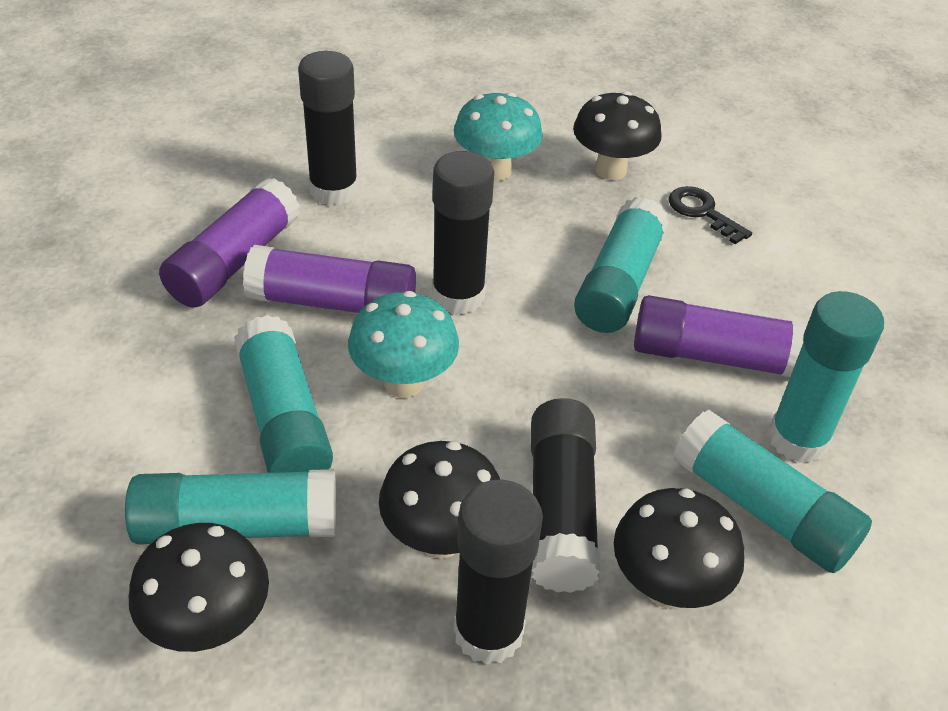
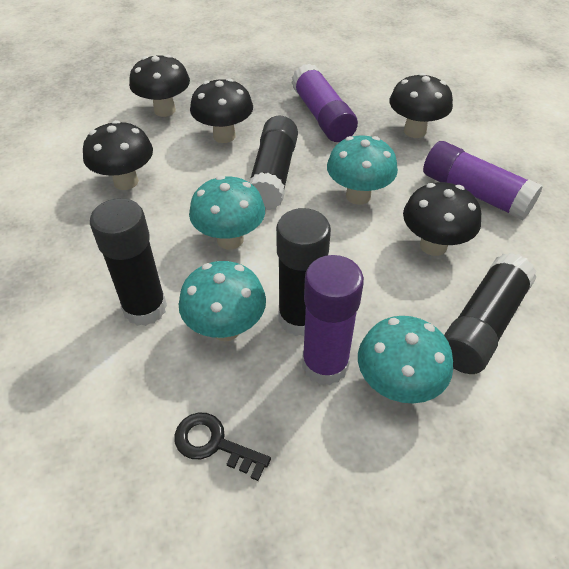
black mushroom: 4 -> 5
turquoise glue stick: 5 -> 0
turquoise mushroom: 2 -> 4

